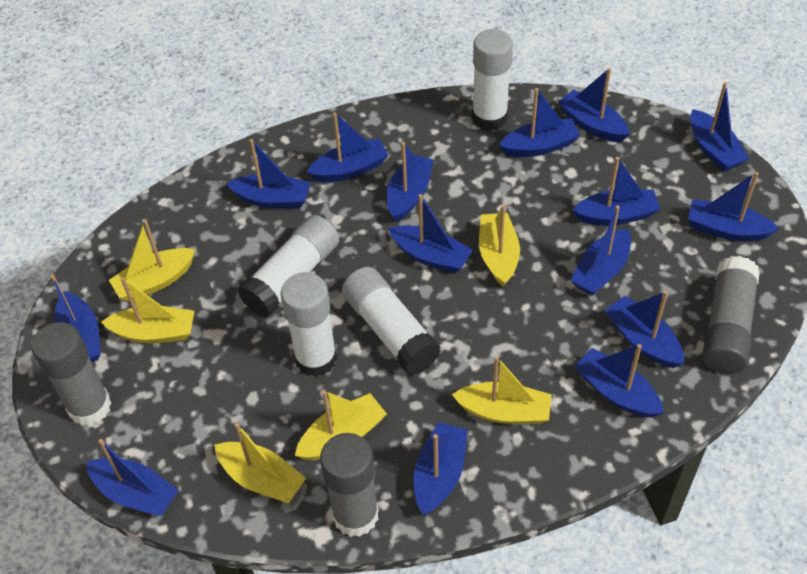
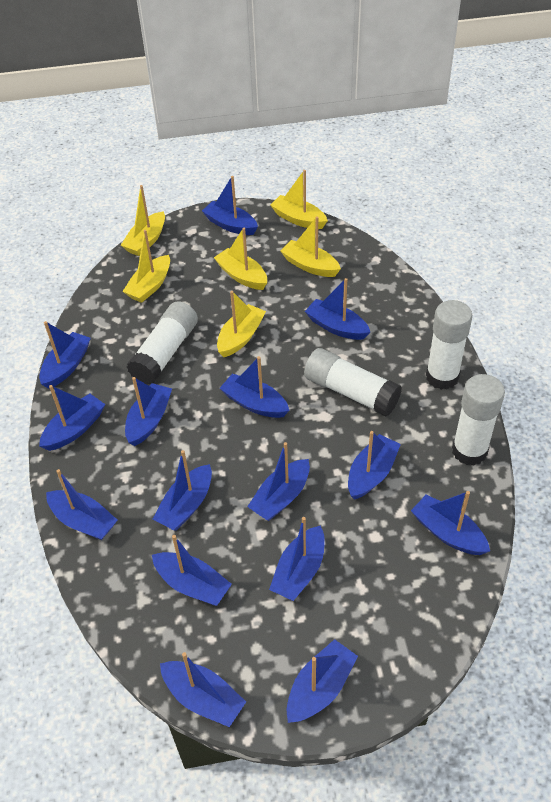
grey glue stick: 3 -> 0

